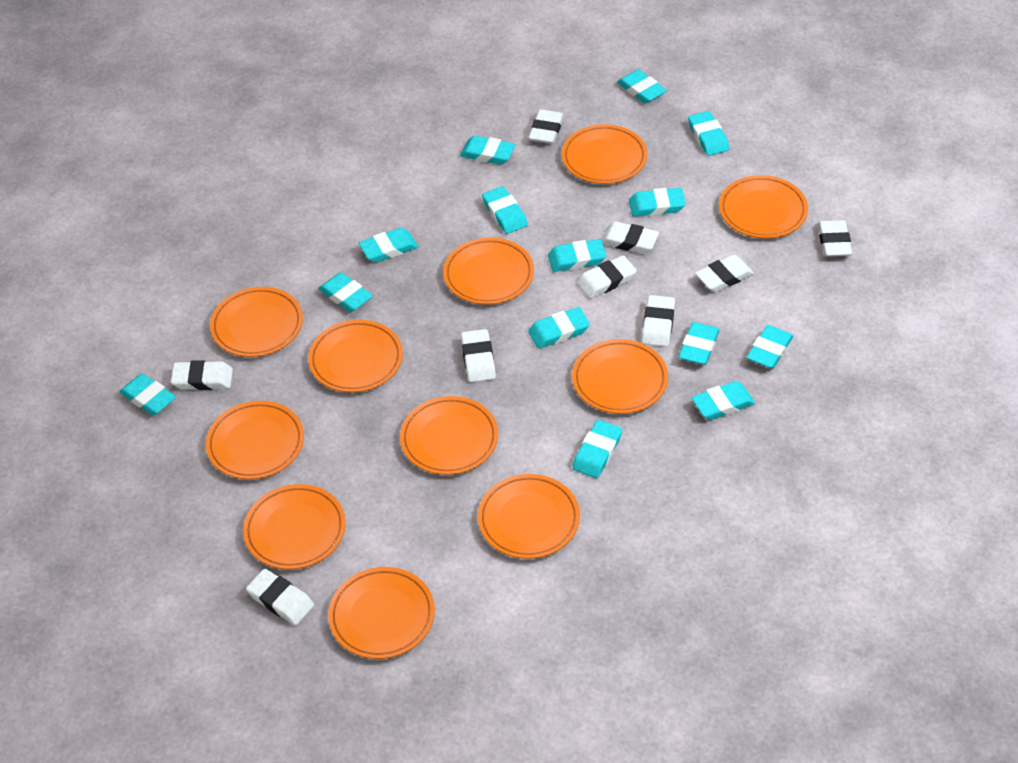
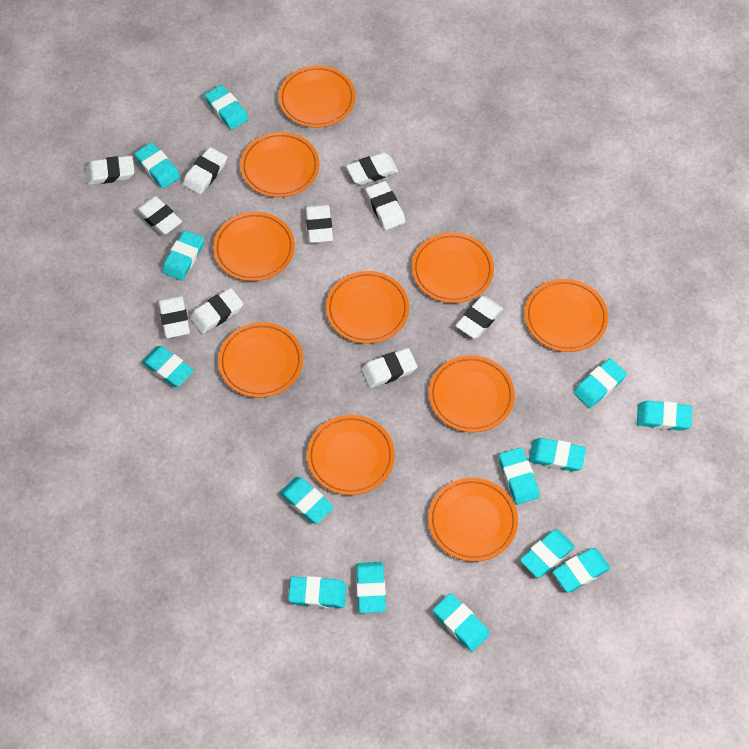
orange plate: 11 -> 10
white eraser: 9 -> 10

